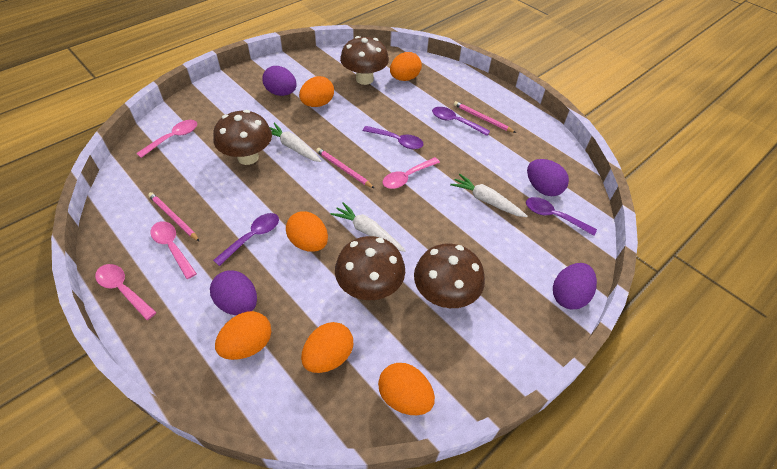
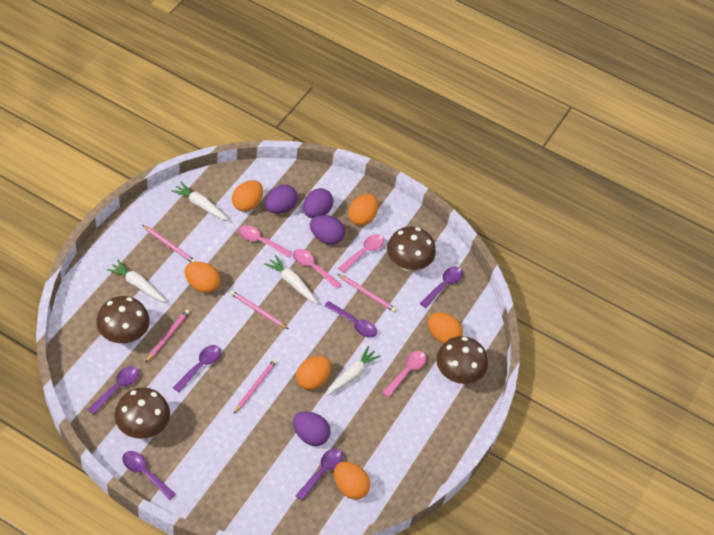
pink pencil: 3 -> 5
purple spoon: 4 -> 6
white carrot: 3 -> 4

